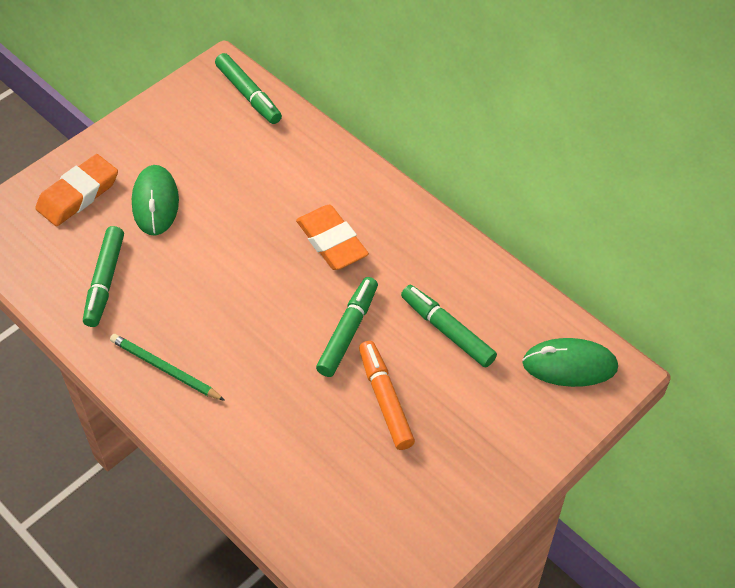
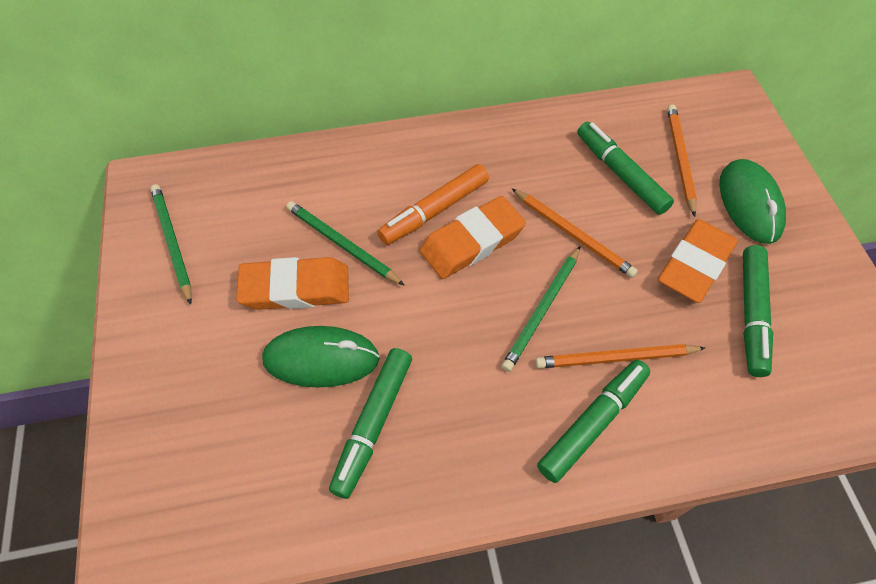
green pencil: 1 -> 3
orange eraser: 2 -> 3
orange pencil: 0 -> 3

